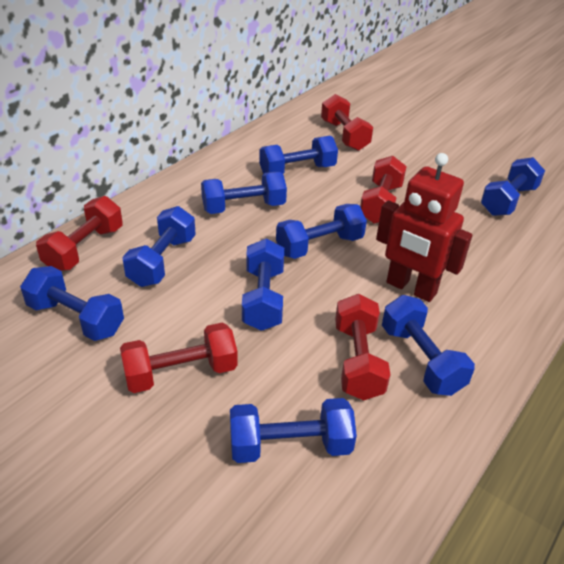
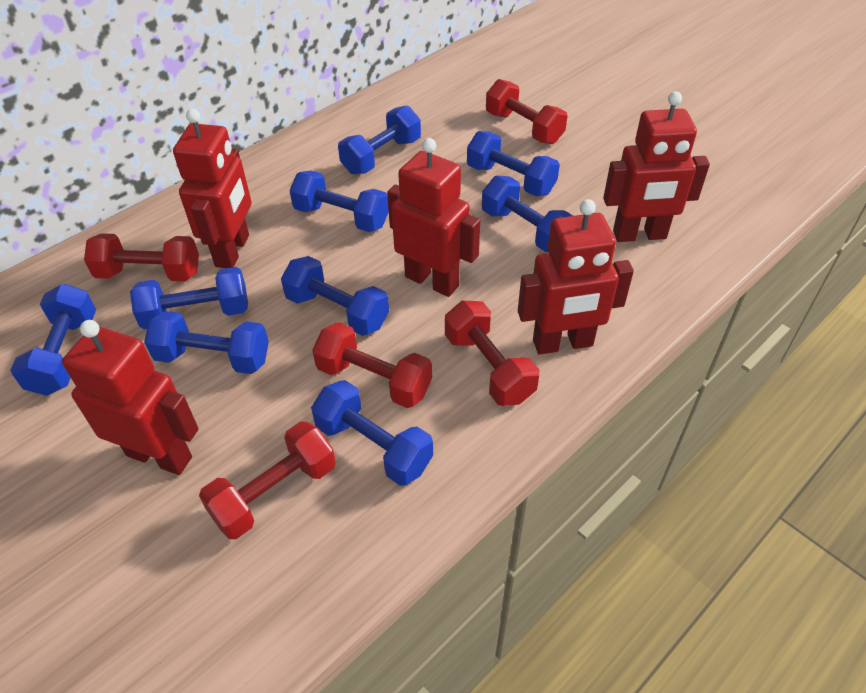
red robot: 1 -> 5

